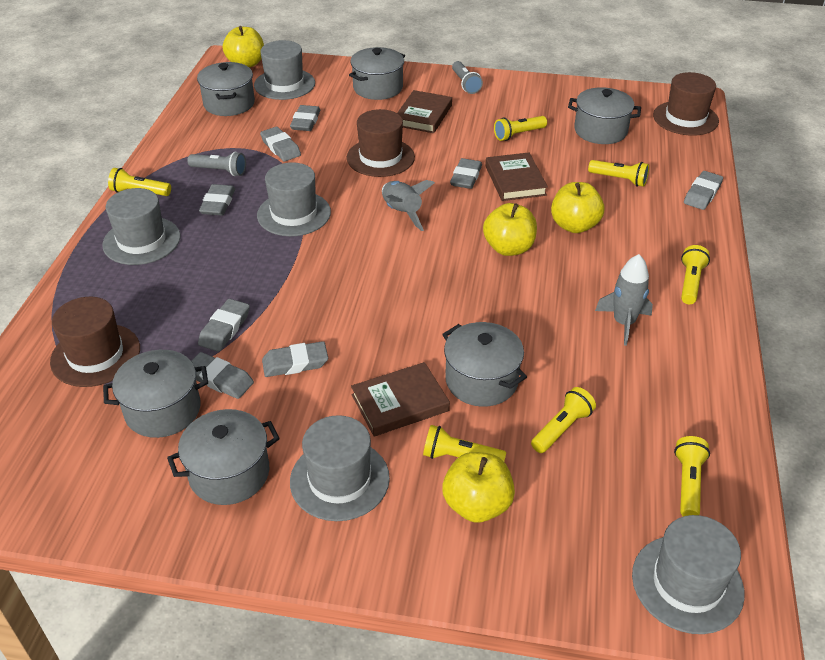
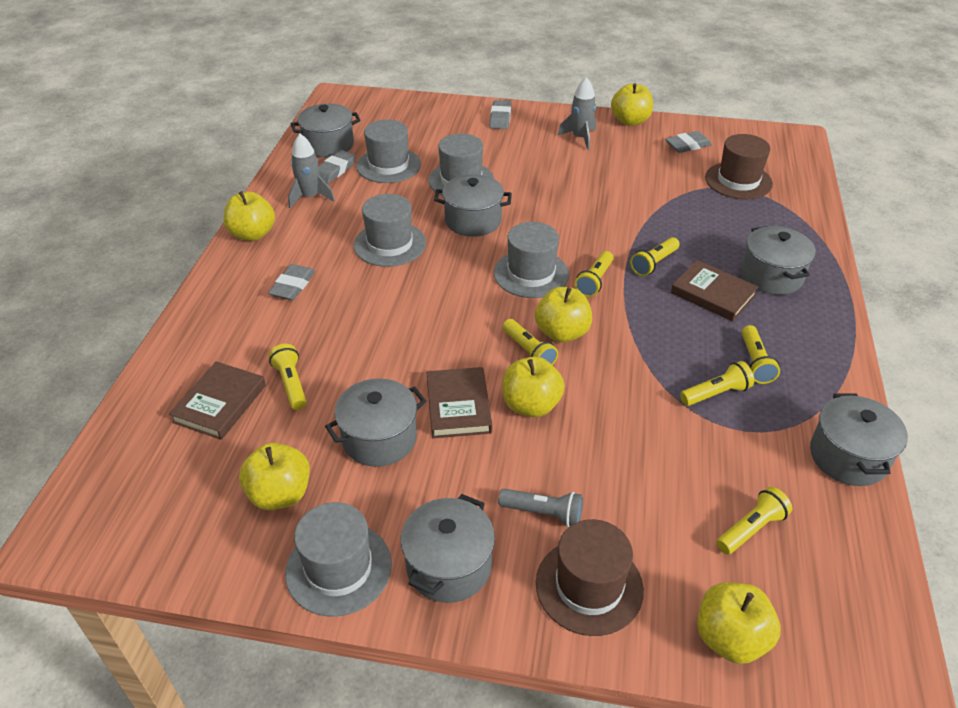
brown hat: 3 -> 2
grey eraser: 8 -> 4
grey flashlight: 2 -> 1
yellow apple: 4 -> 6

